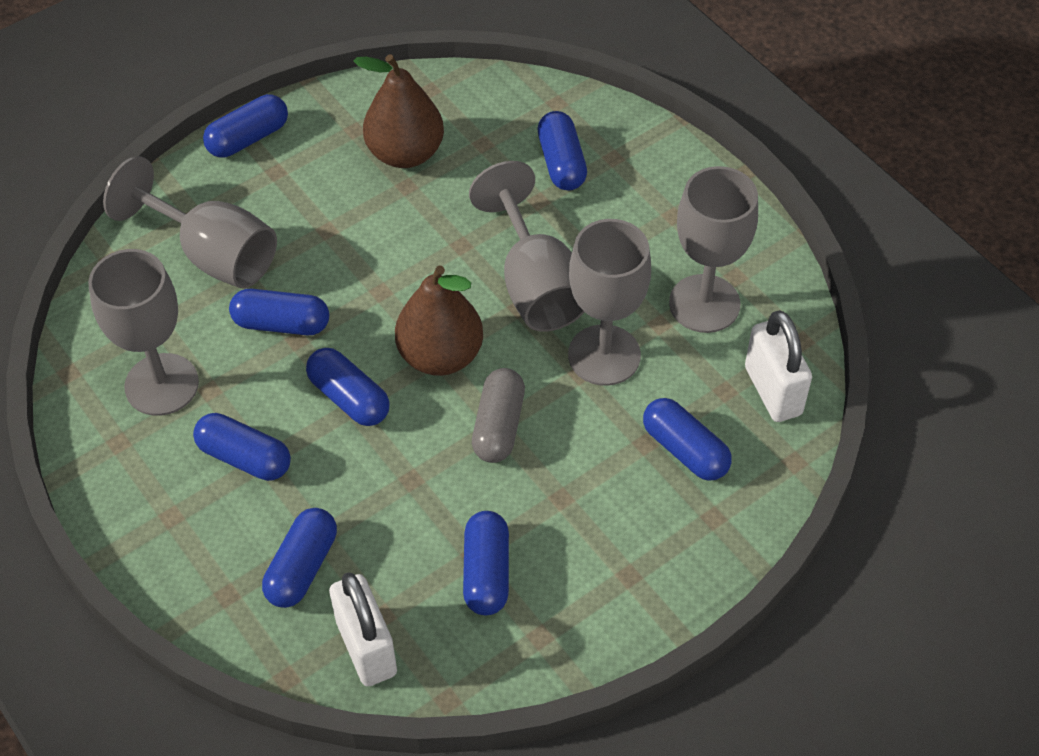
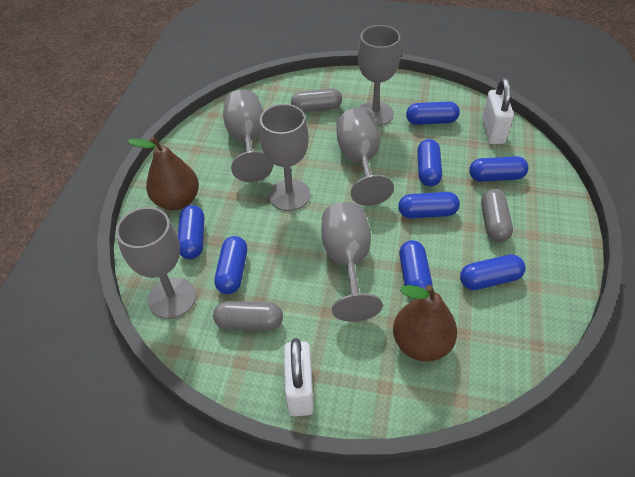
grey capsule: 1 -> 3
grey goblet: 5 -> 6

